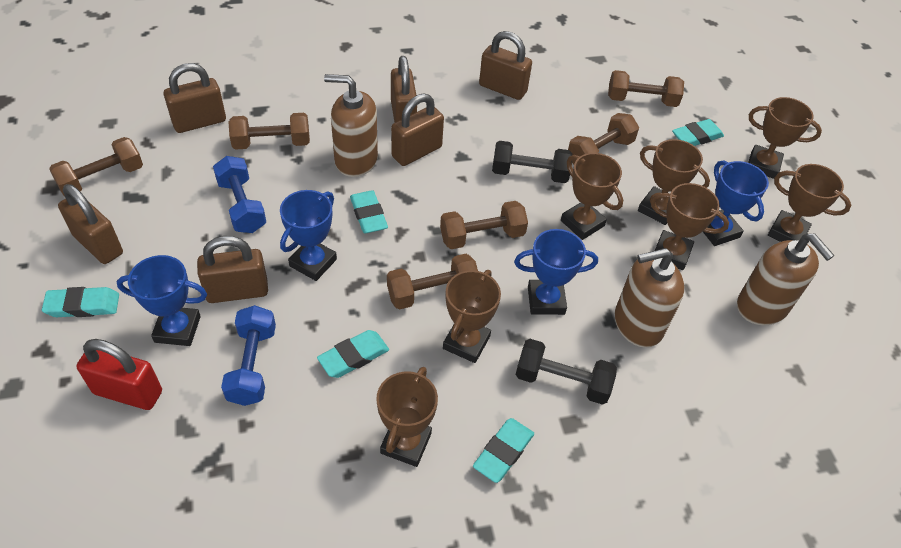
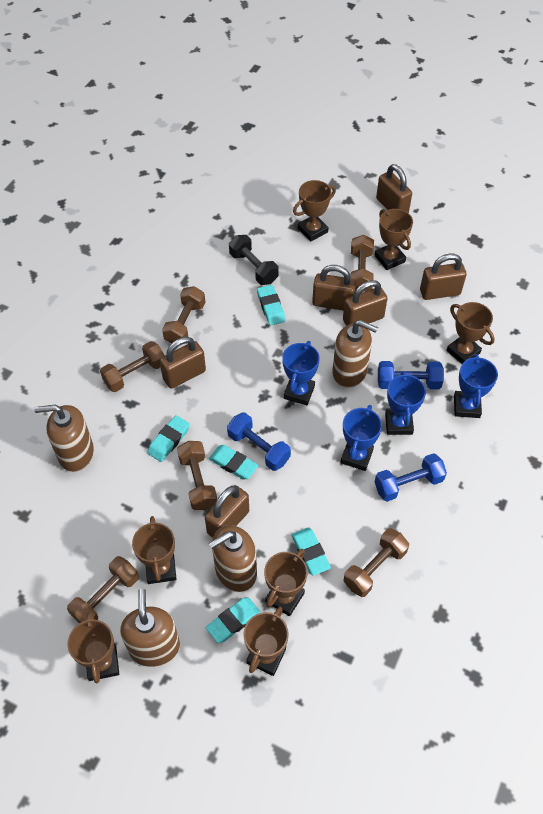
black dumbbell: 2 -> 1
blue dumbbell: 2 -> 3
brown soap dispenser: 3 -> 4
red padlock: 1 -> 0

